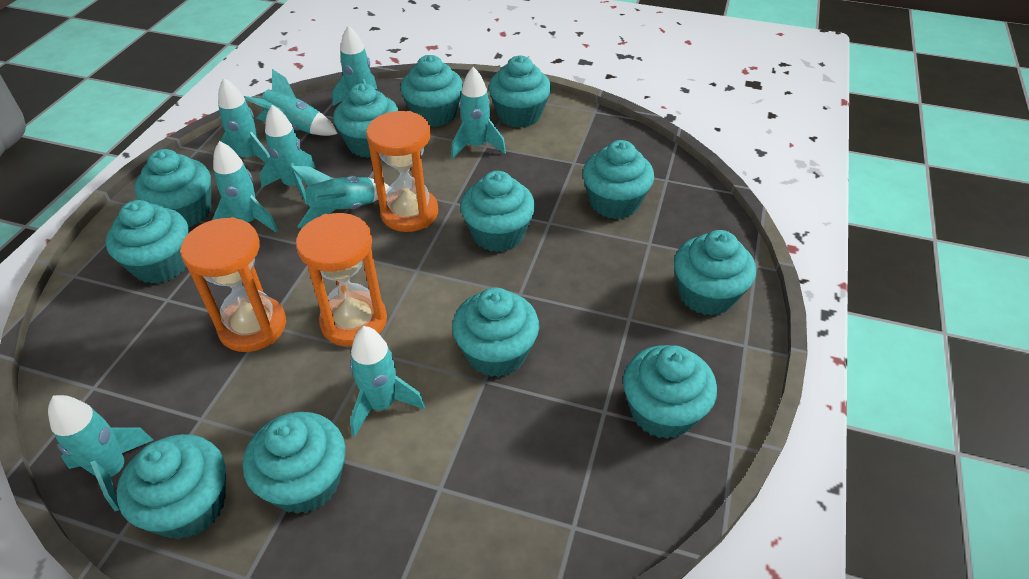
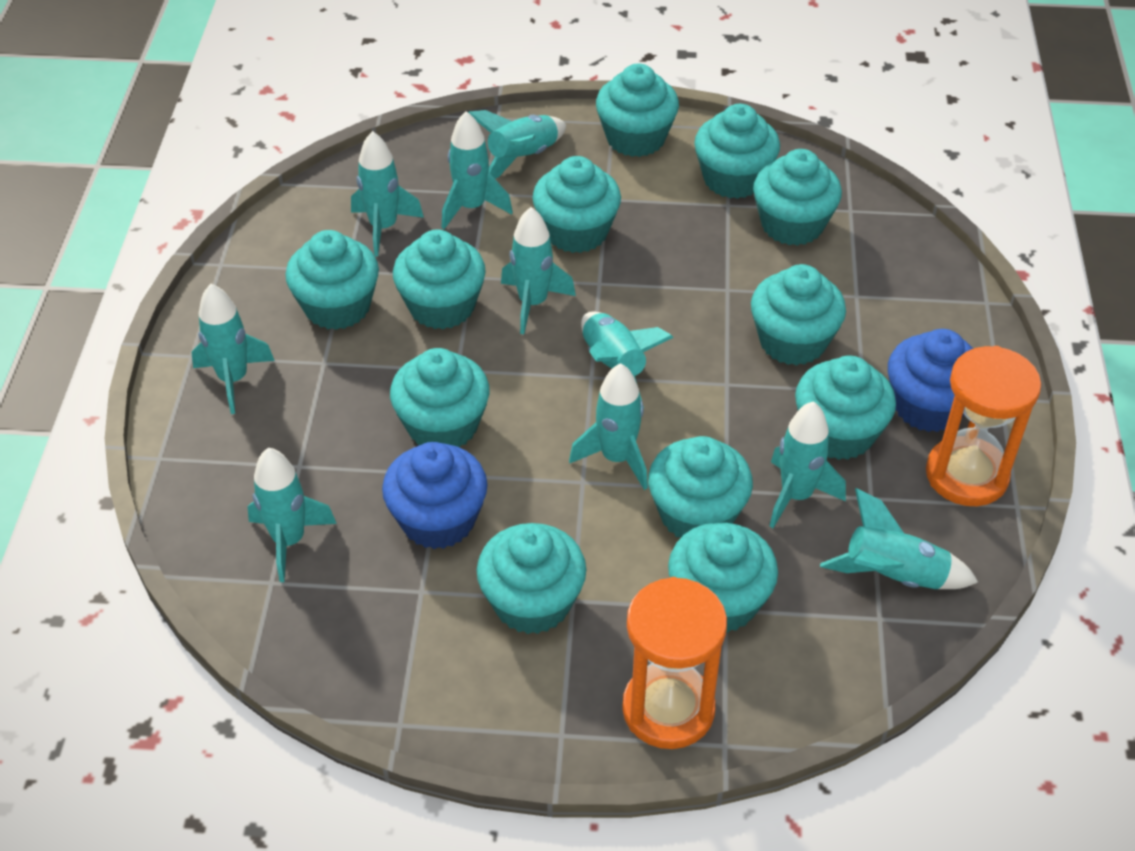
blue cupcake: 0 -> 2
orange hourglass: 3 -> 2
turquoise rocket: 9 -> 10

